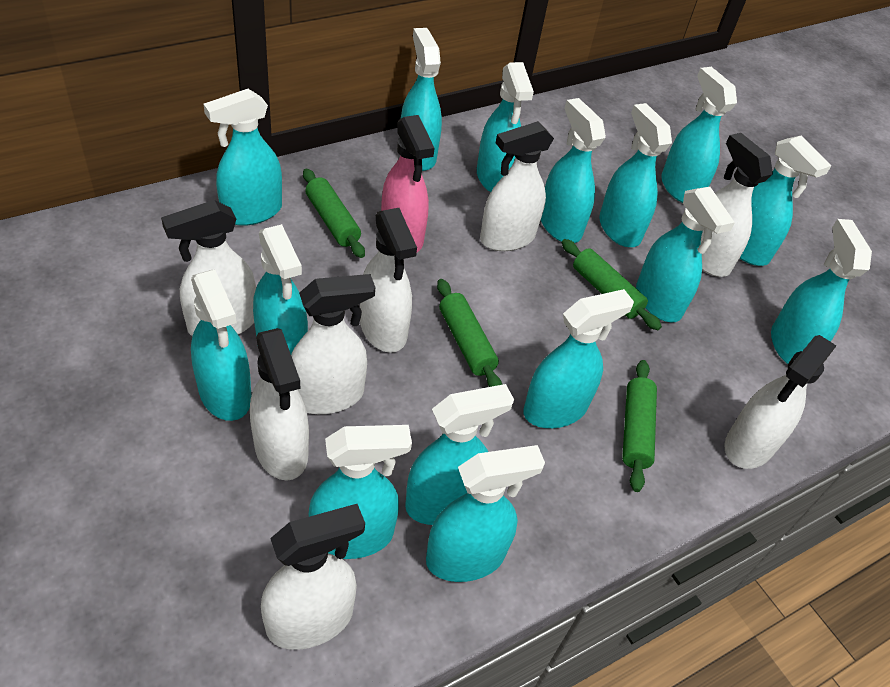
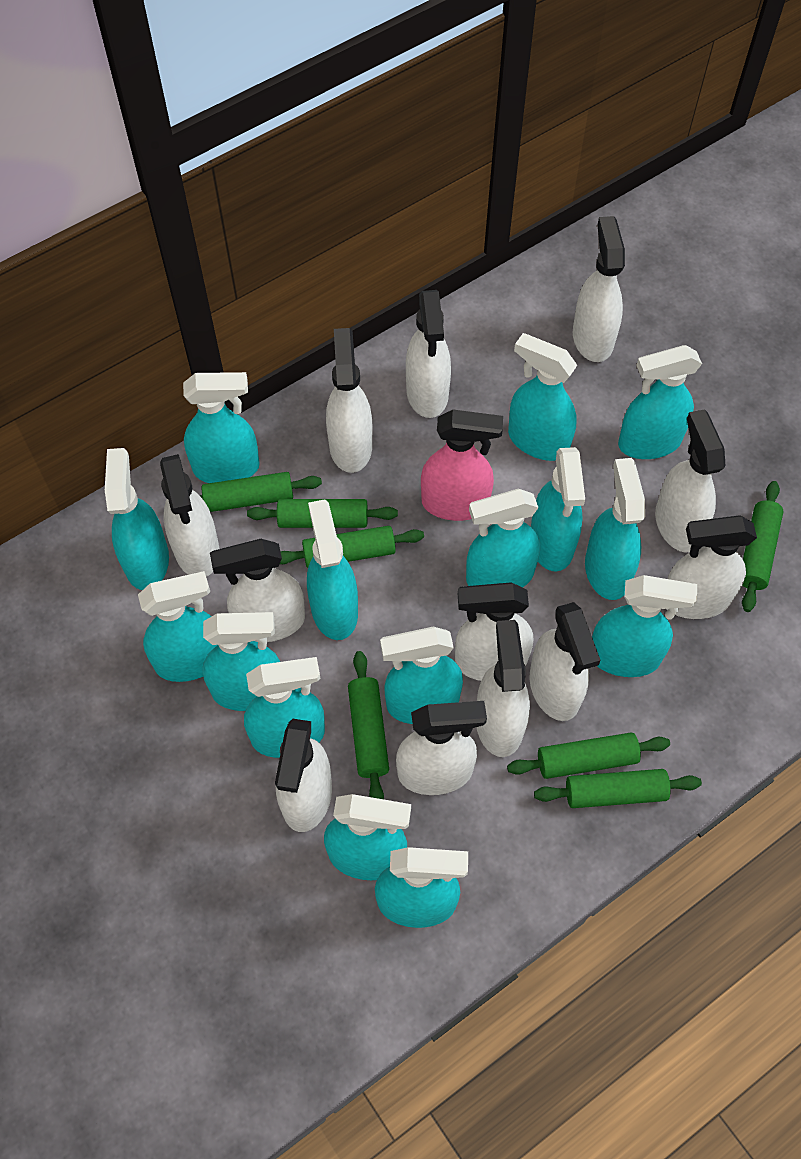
green rolling pin: 4 -> 7
white spray bottle: 8 -> 12

